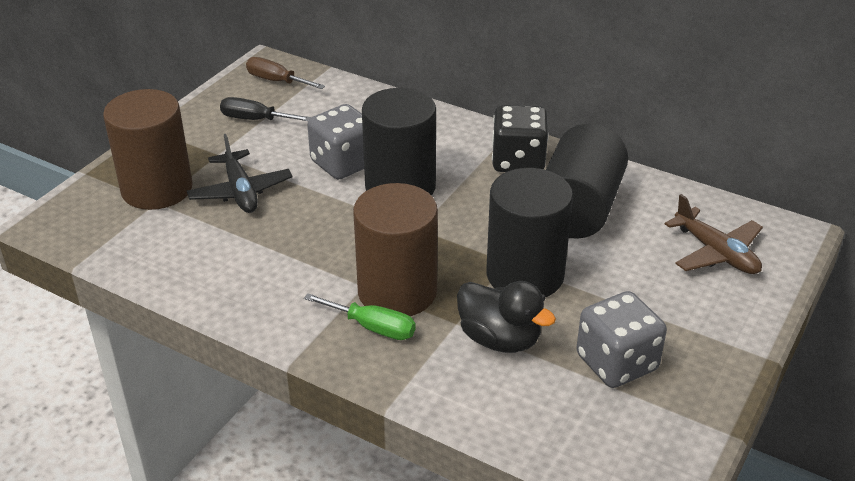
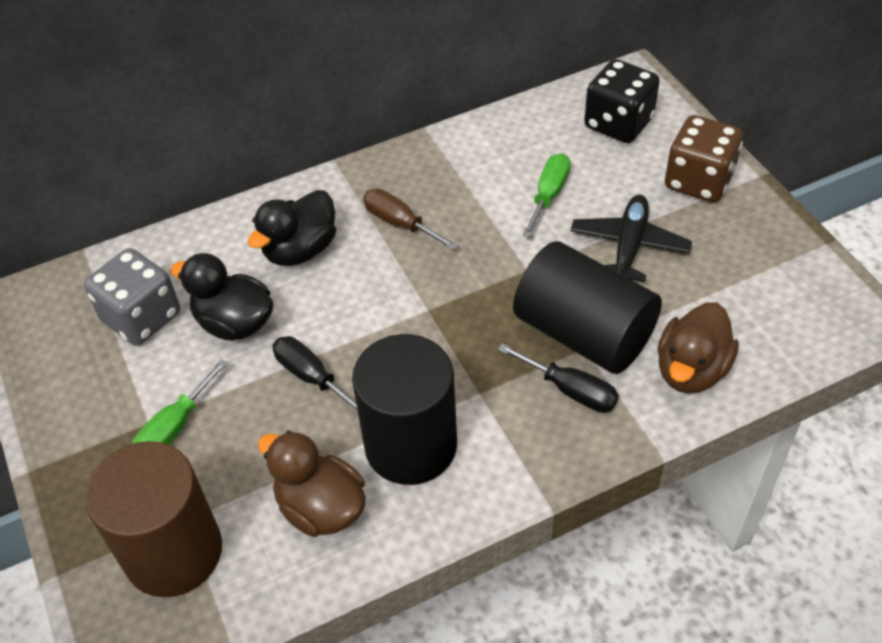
black cylinder: 3 -> 2
black duck: 1 -> 2
black screwdriver: 1 -> 2
brown cylinder: 2 -> 1
brown dice: 0 -> 1
brown duck: 0 -> 2
brown plane: 1 -> 0
green screwdriver: 1 -> 2
grey dice: 2 -> 1

